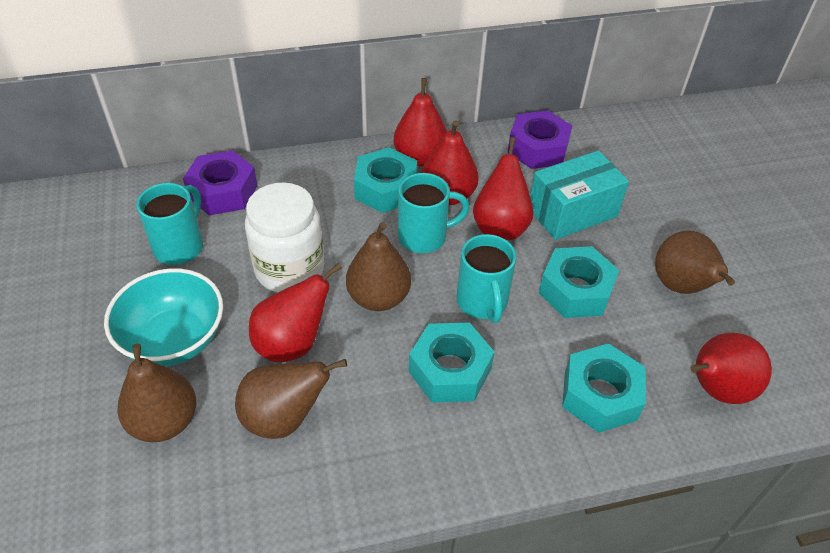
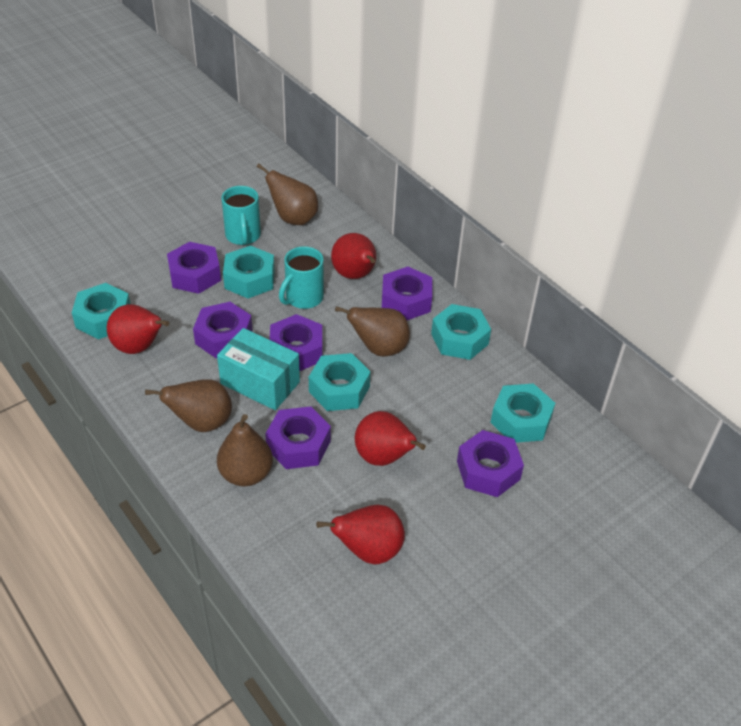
purple nut: 2 -> 6
red pear: 5 -> 4
turquoise bowl: 1 -> 0
turquoise mug: 3 -> 2
turquoise nut: 4 -> 5
white jar: 1 -> 0

